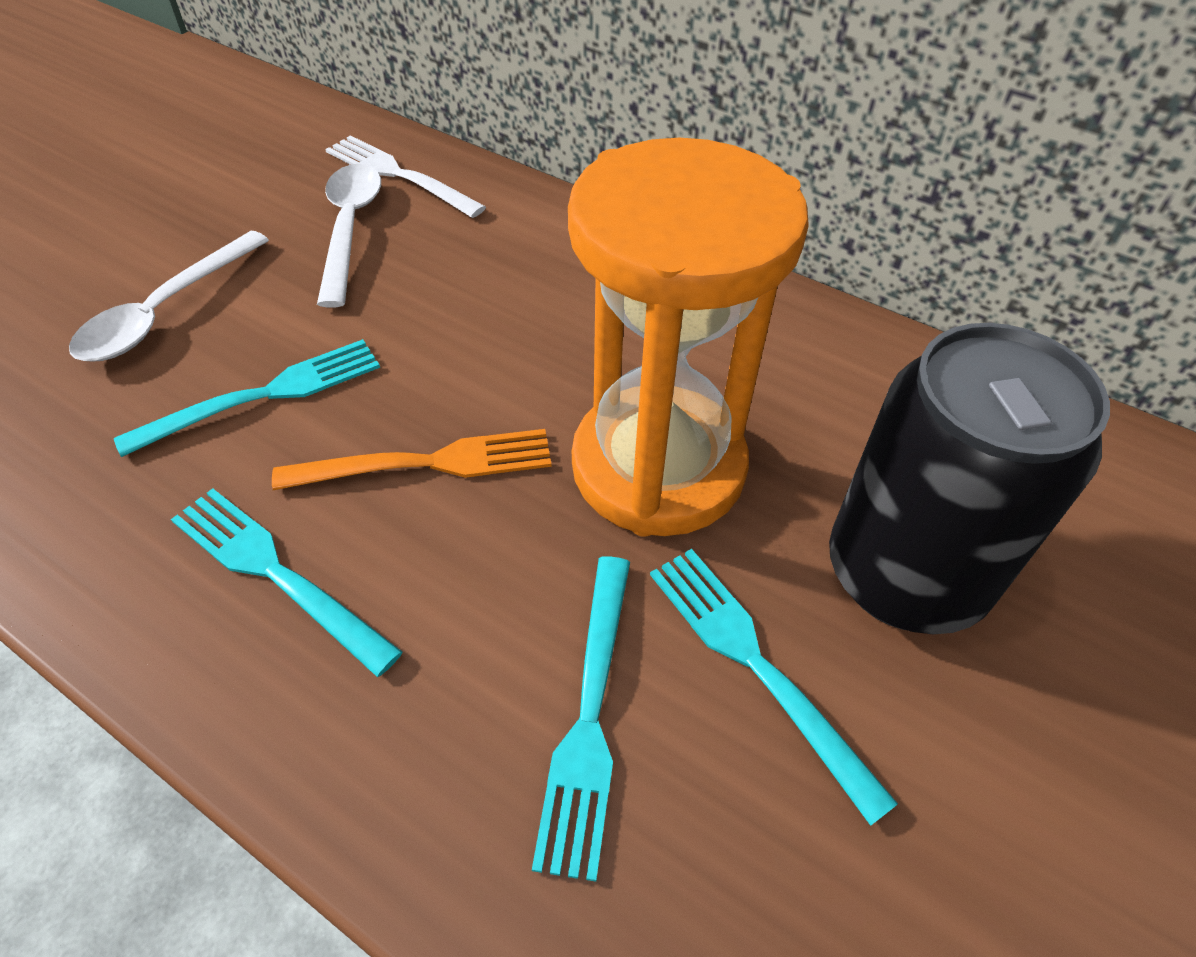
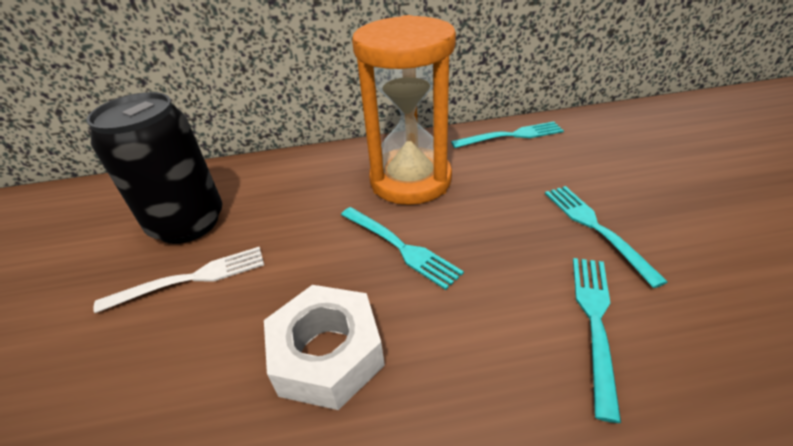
orange fork: 1 -> 0
white nut: 0 -> 1
white spoon: 2 -> 0

